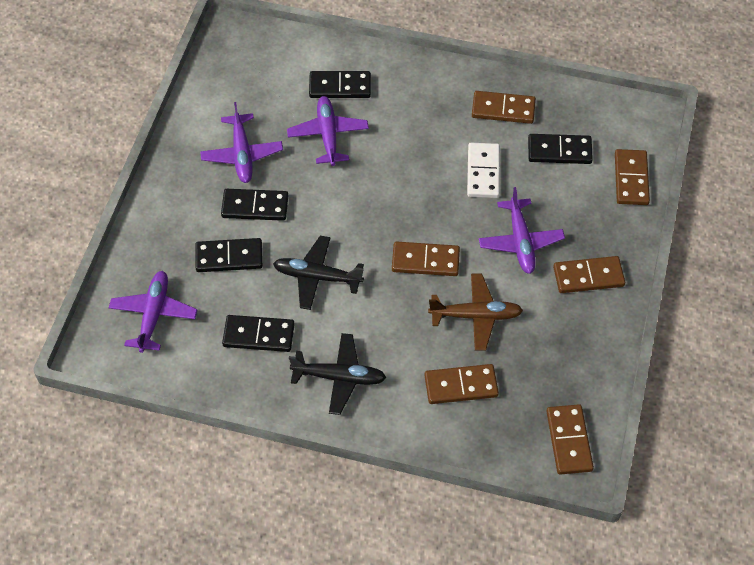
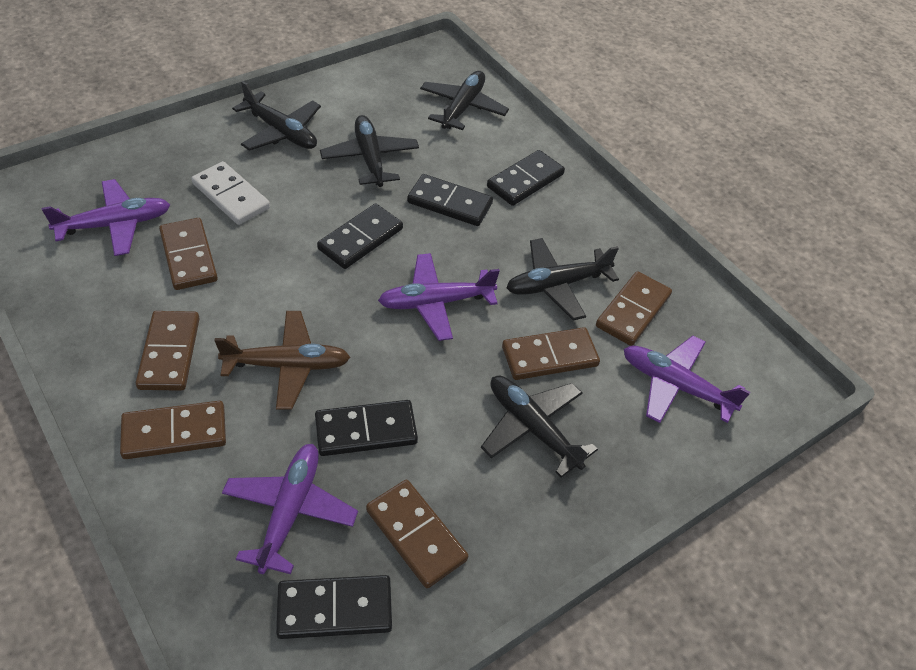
black plane: 2 -> 5

